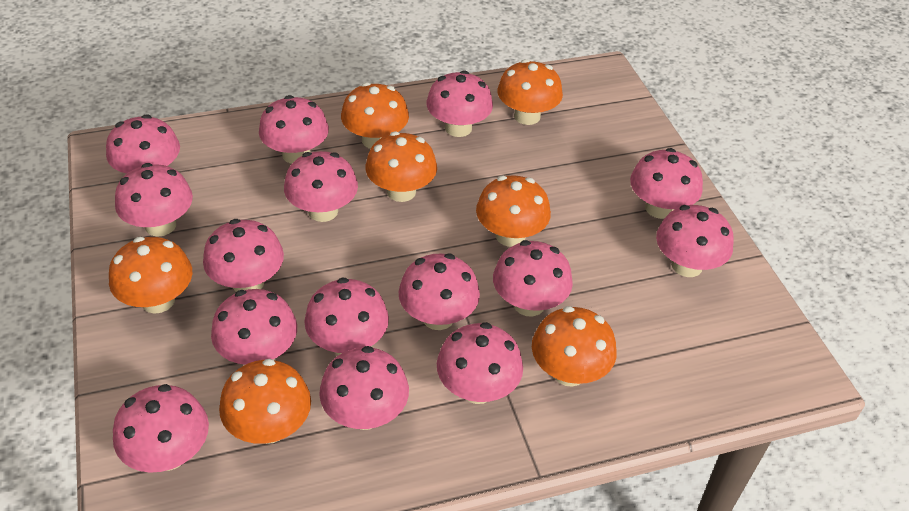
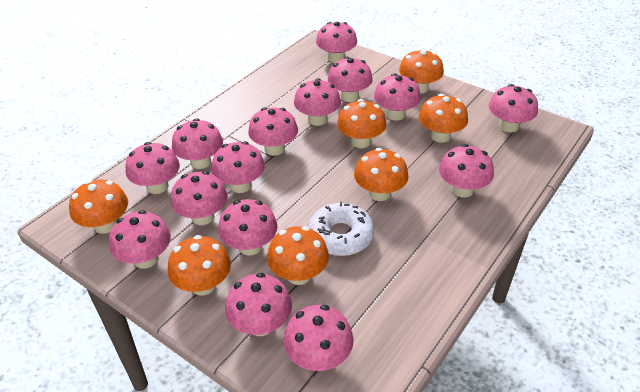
white donut: 0 -> 1

